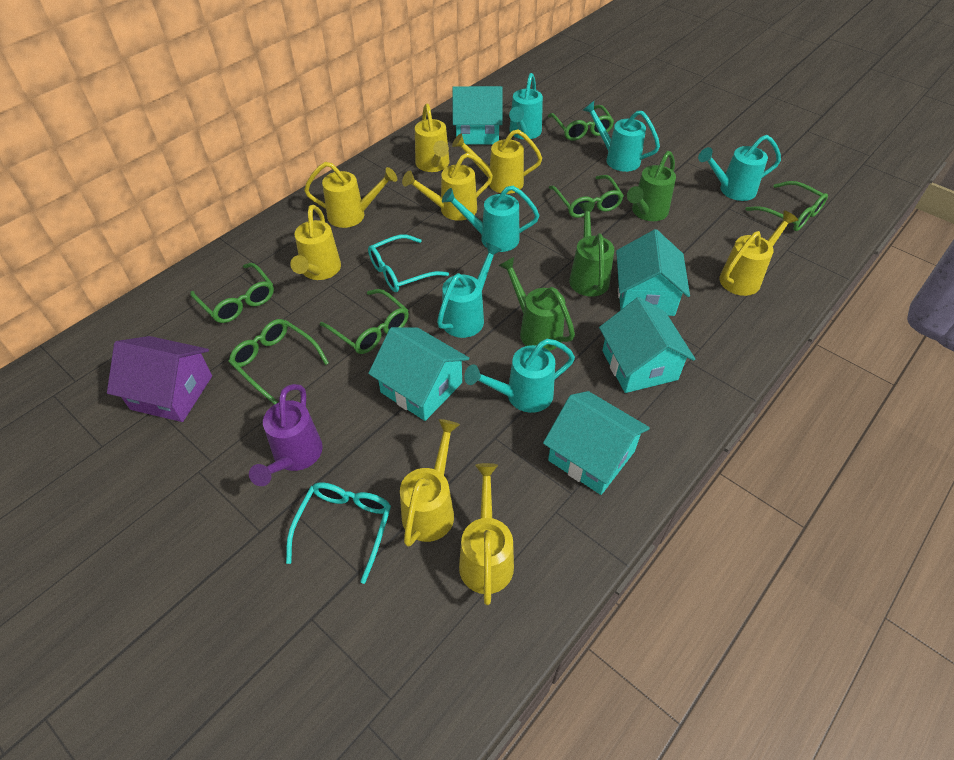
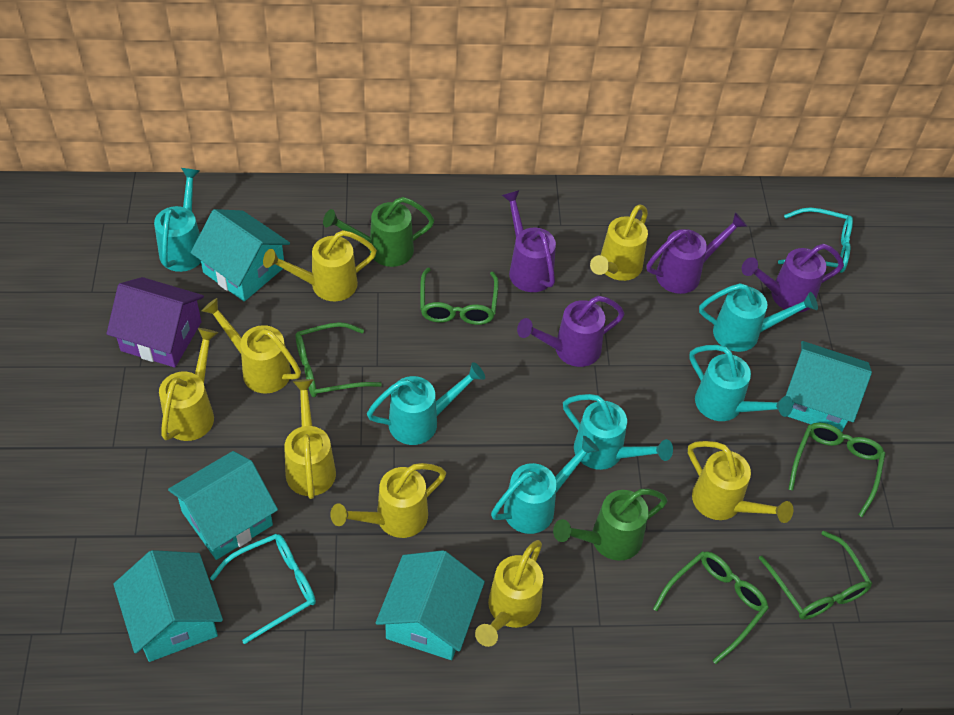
green glasses: 6 -> 5
green watering can: 3 -> 2
purple watering can: 1 -> 4

